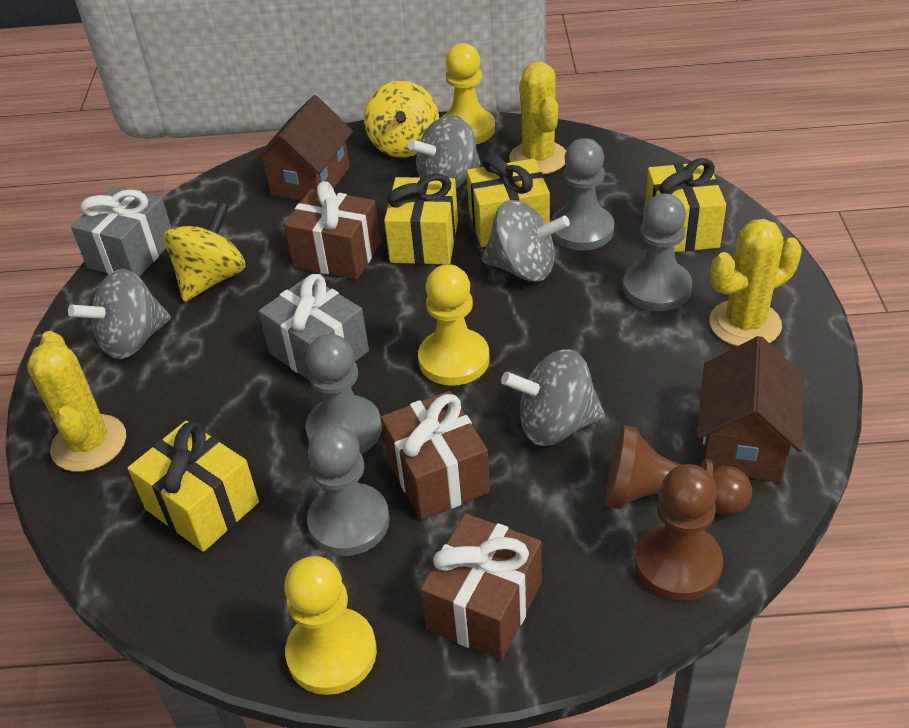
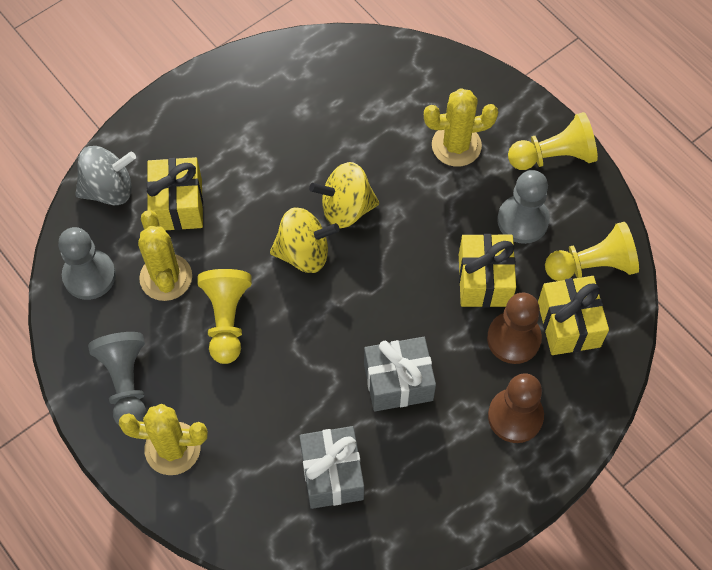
brown gift: 3 -> 0
brown house: 2 -> 0
grey pawn: 4 -> 3
grey spinning top: 4 -> 1
yellow gift: 4 -> 3

